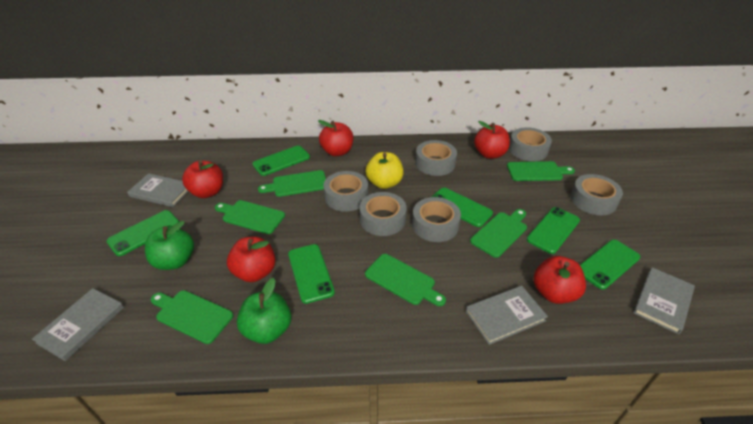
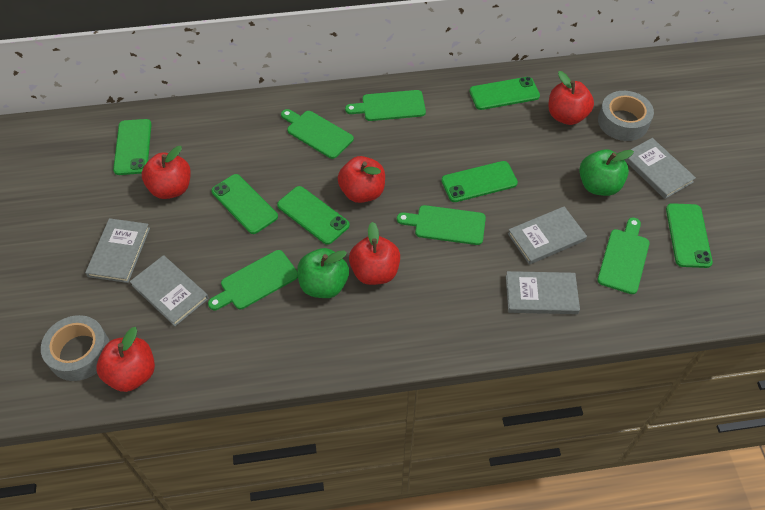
green cutting board: 6 -> 5
grey book: 4 -> 5
grey tape: 6 -> 2
yellow apple: 1 -> 0

